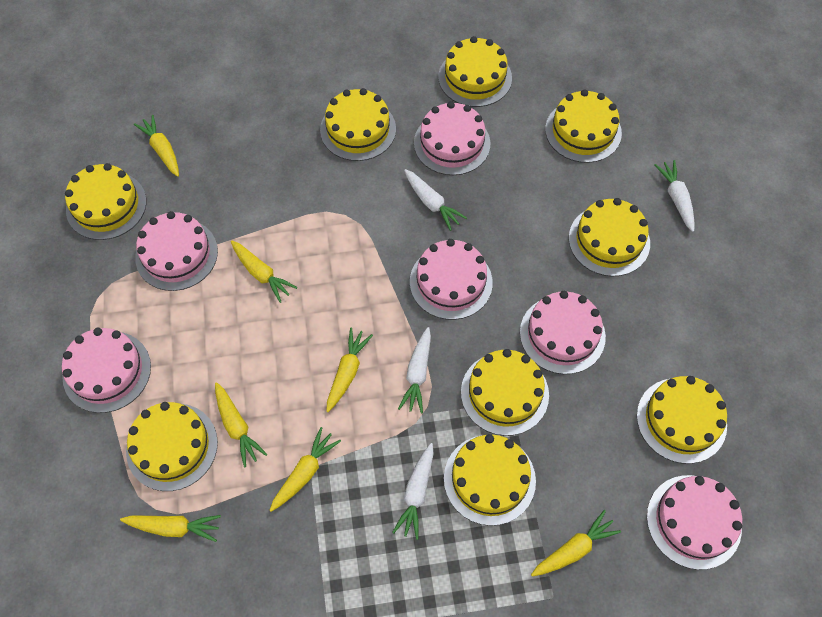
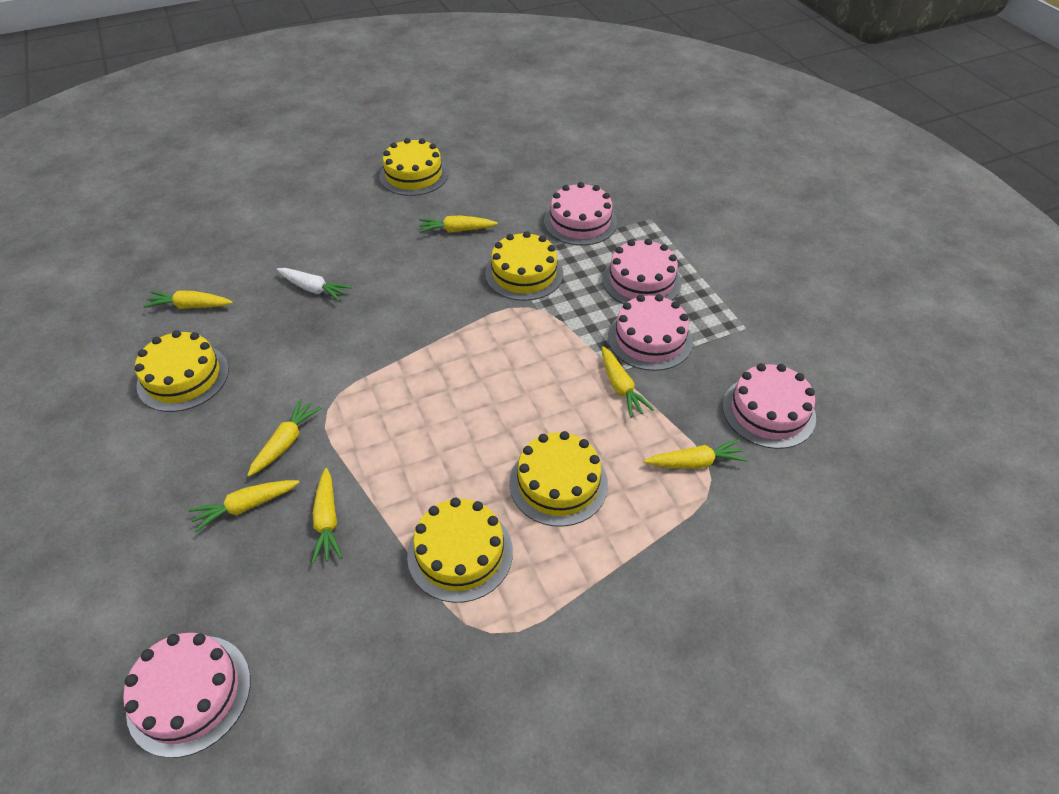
pink cake: 6 -> 5
white carrot: 4 -> 1
yellow cake: 9 -> 5

